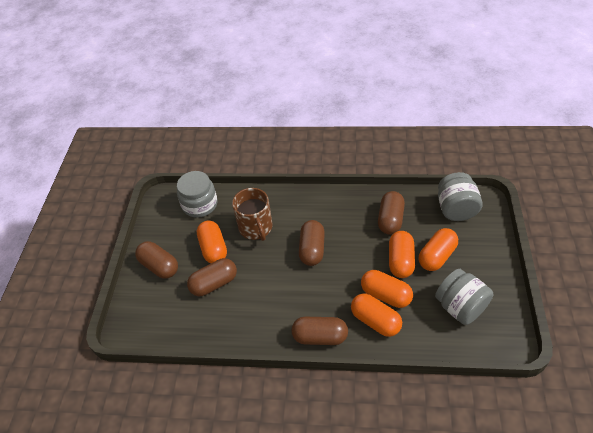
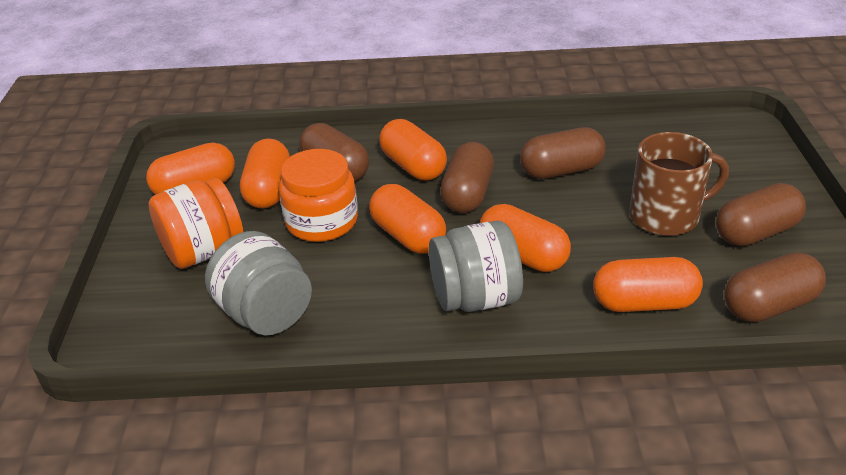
grey jar: 3 -> 2
orange capsule: 5 -> 6
orange jar: 0 -> 2

